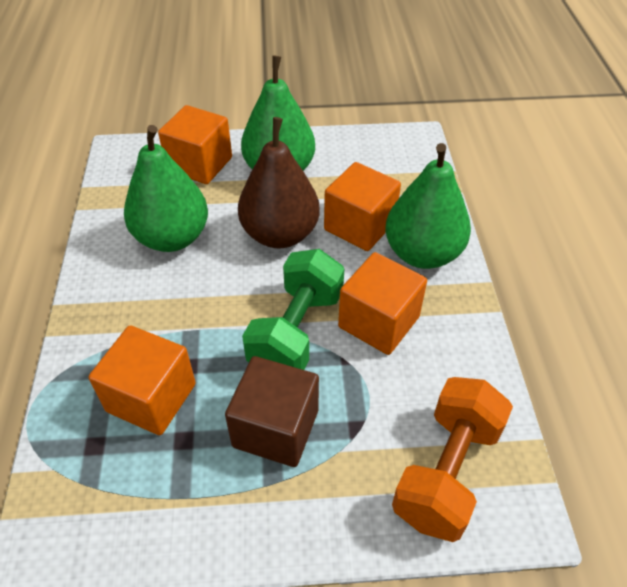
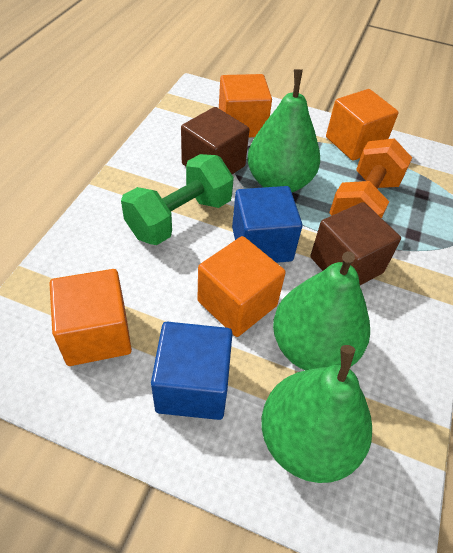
blue cube: 0 -> 2
brown cube: 1 -> 2
brown pear: 1 -> 0

